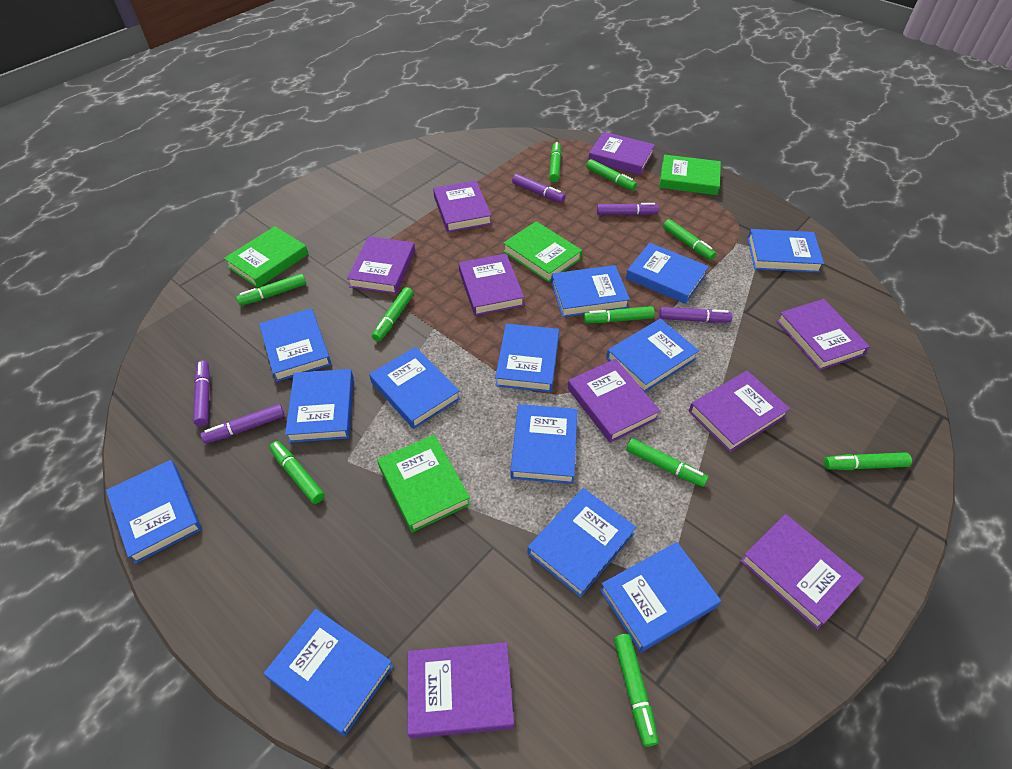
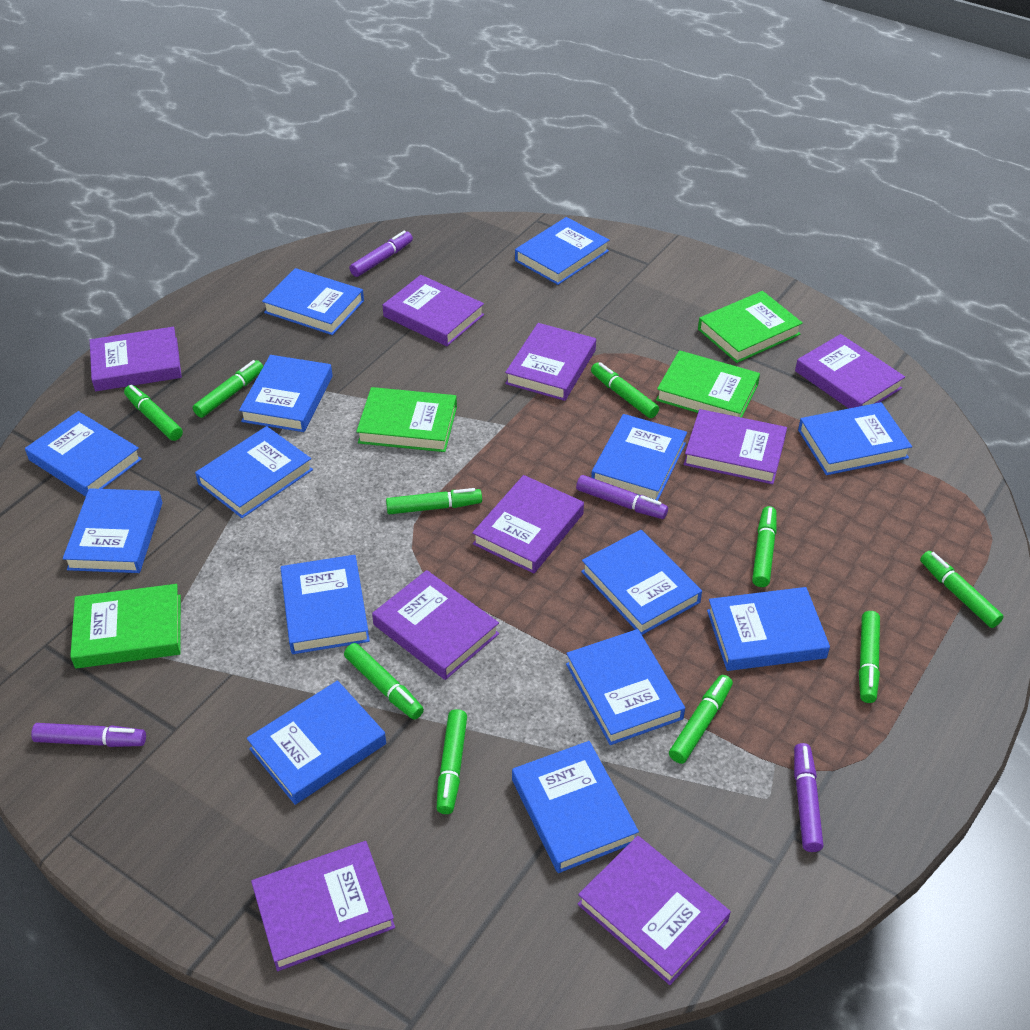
blue book: 13 -> 14
purple marker: 5 -> 4

